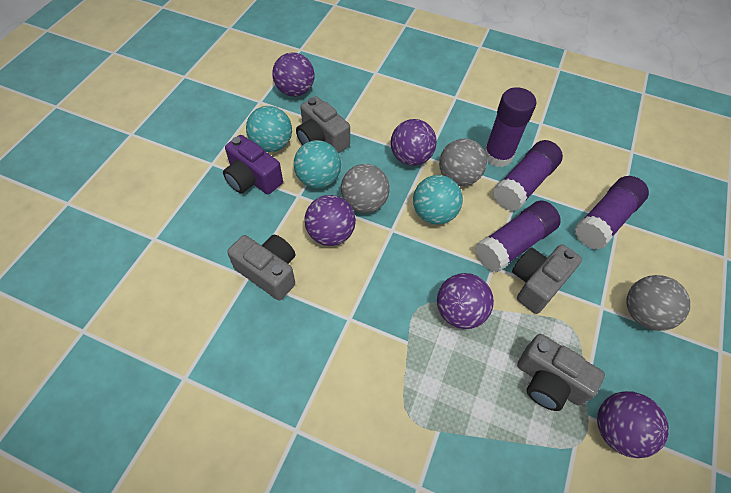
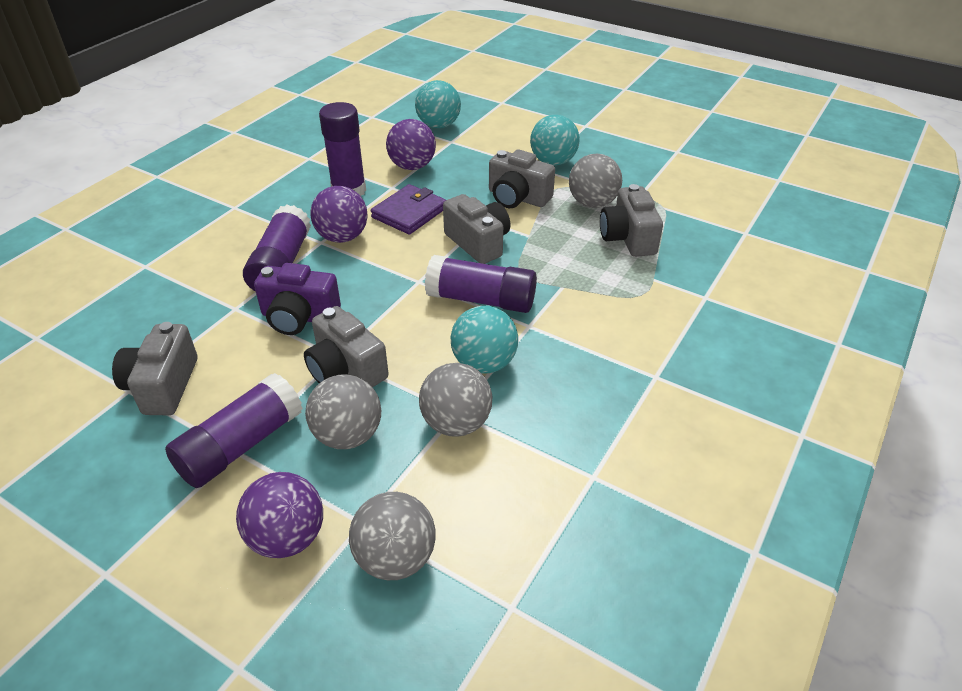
grey ball: 3 -> 4
grey camera: 4 -> 5
purple ball: 5 -> 3
purple wallet: 0 -> 1

